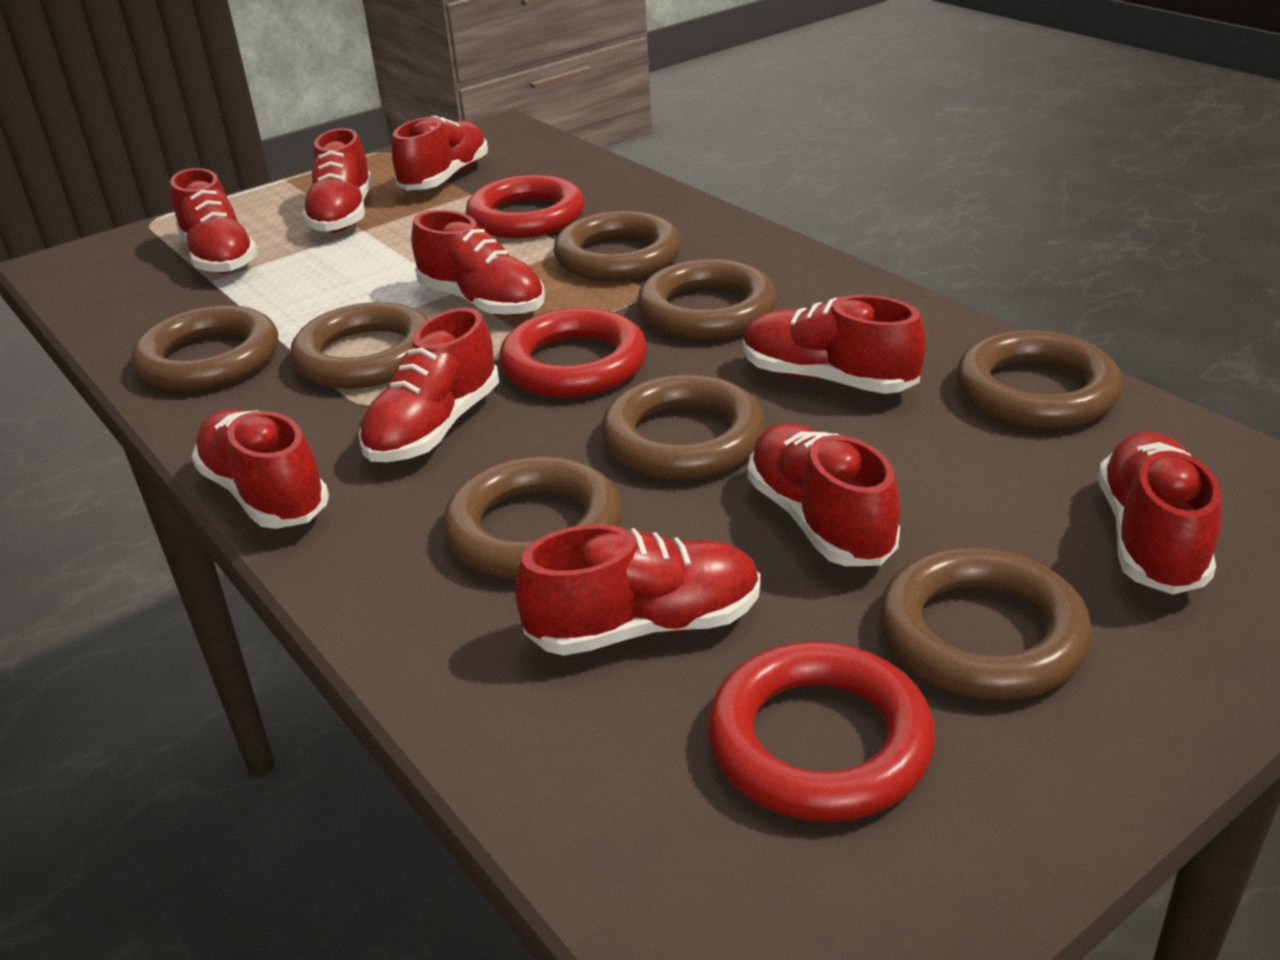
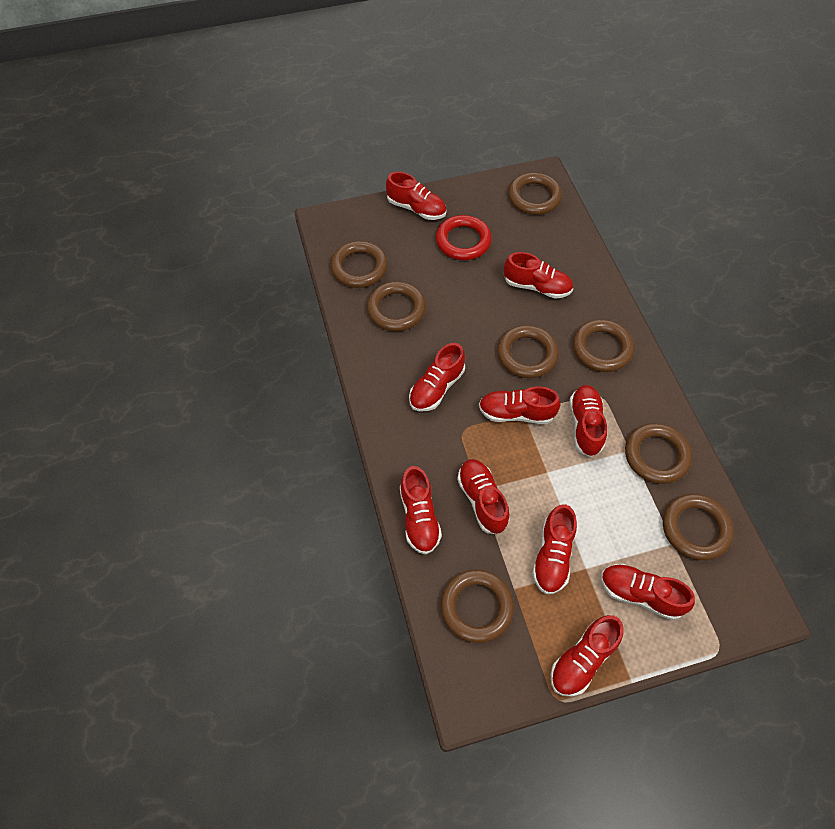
red ring: 3 -> 1

